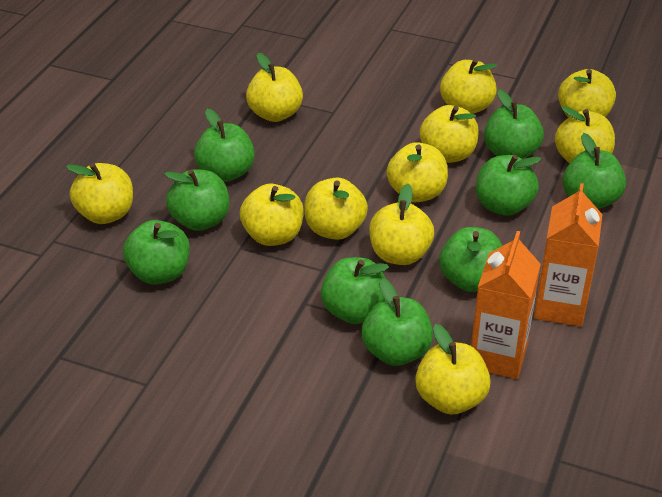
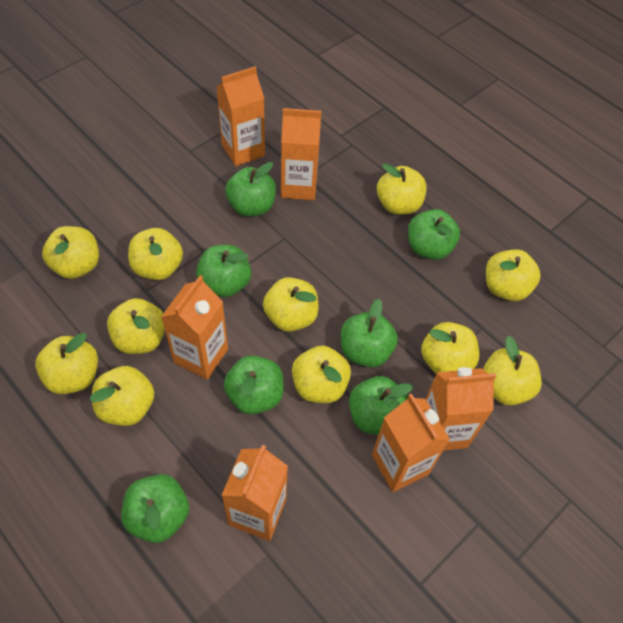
green apple: 9 -> 7
orange carton: 2 -> 6

